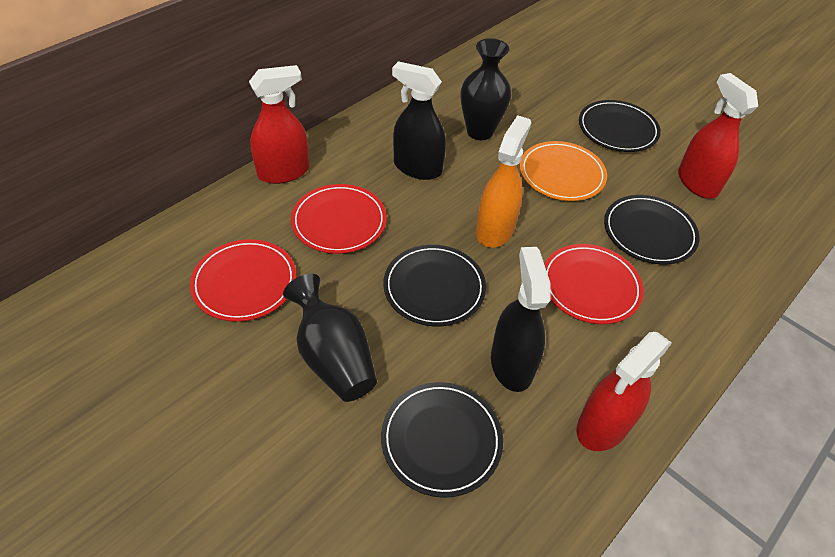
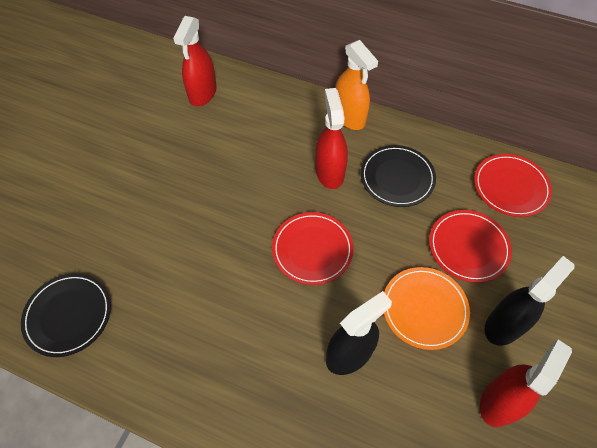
black plate: 4 -> 2
black vase: 2 -> 0

